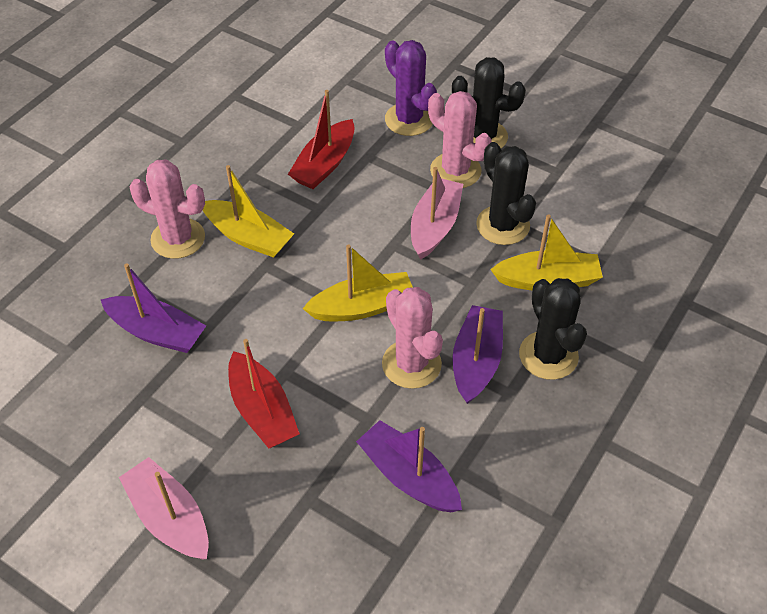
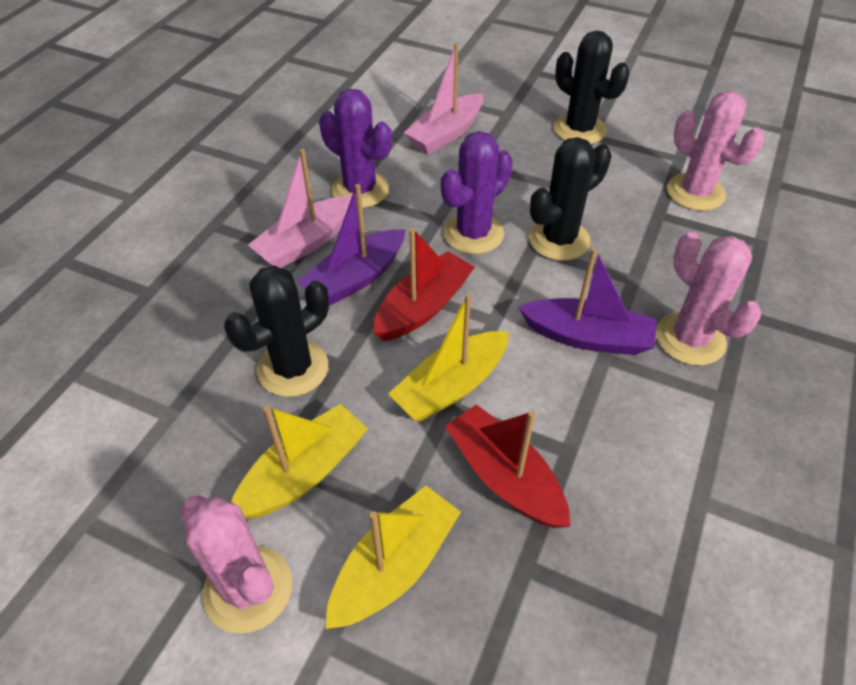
purple boat: 3 -> 2
purple cactus: 1 -> 2

